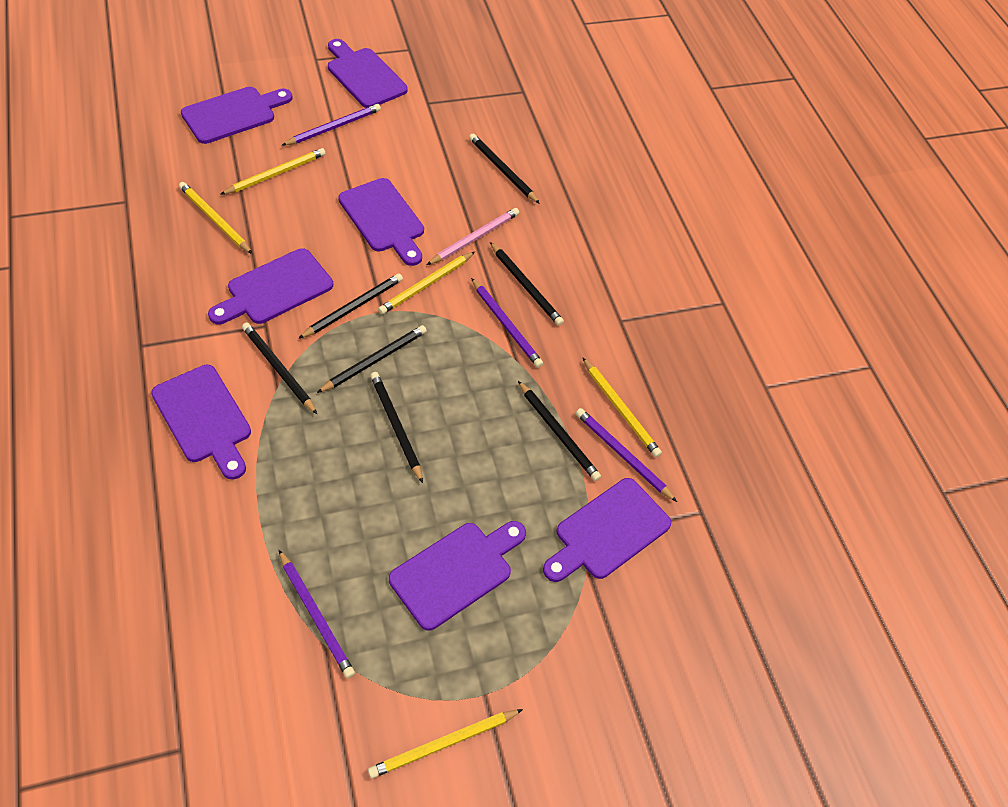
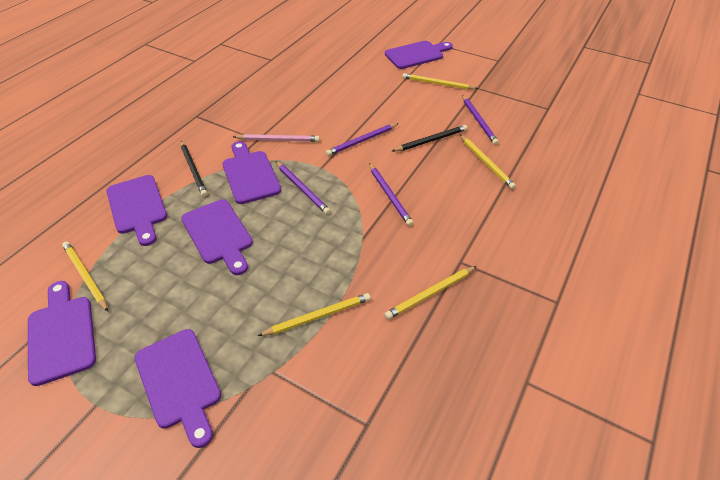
black pencil: 7 -> 2
purple cutting board: 7 -> 6

